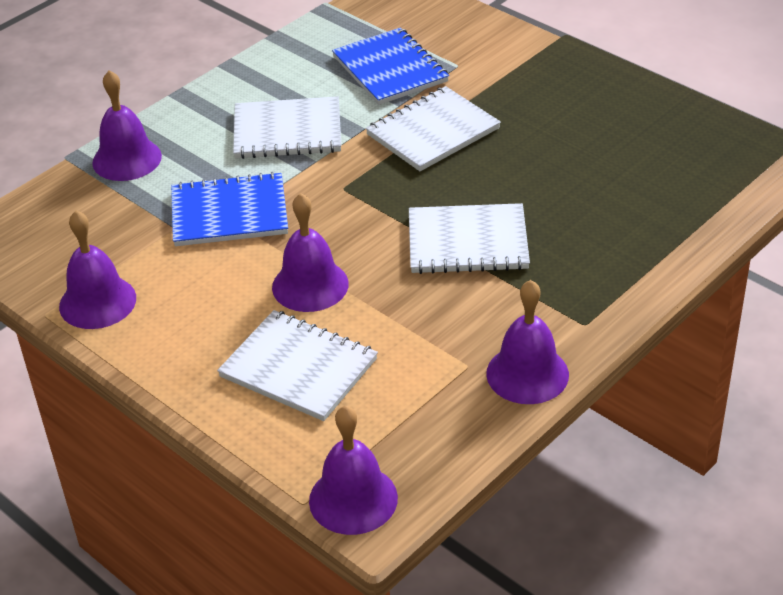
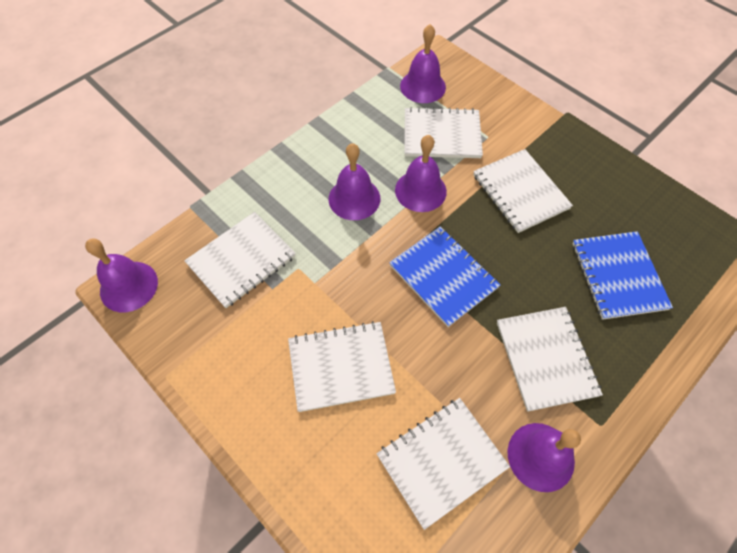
white notebook: 4 -> 6

